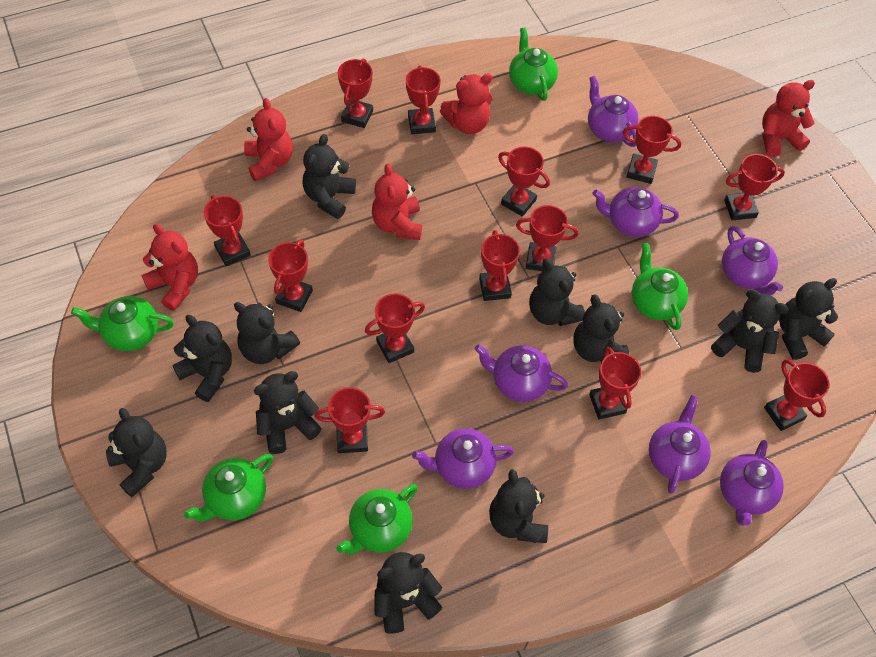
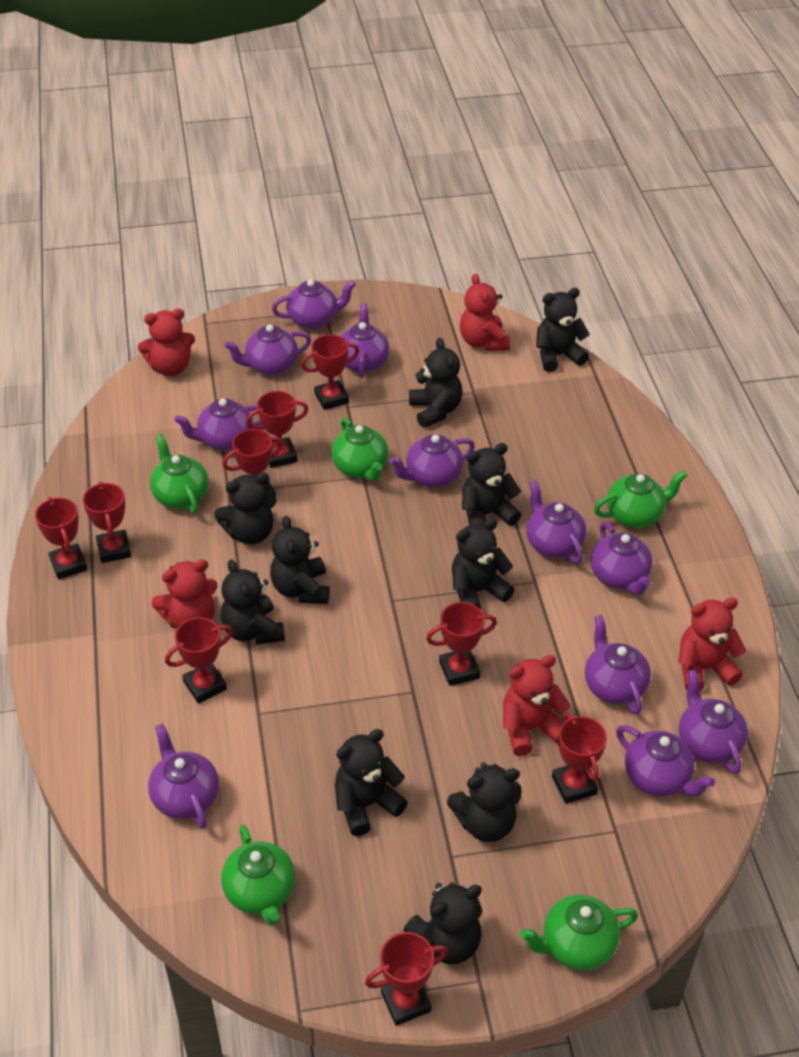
black teddy bear: 11 -> 10
purple teapot: 7 -> 11
red trophy: 13 -> 9

